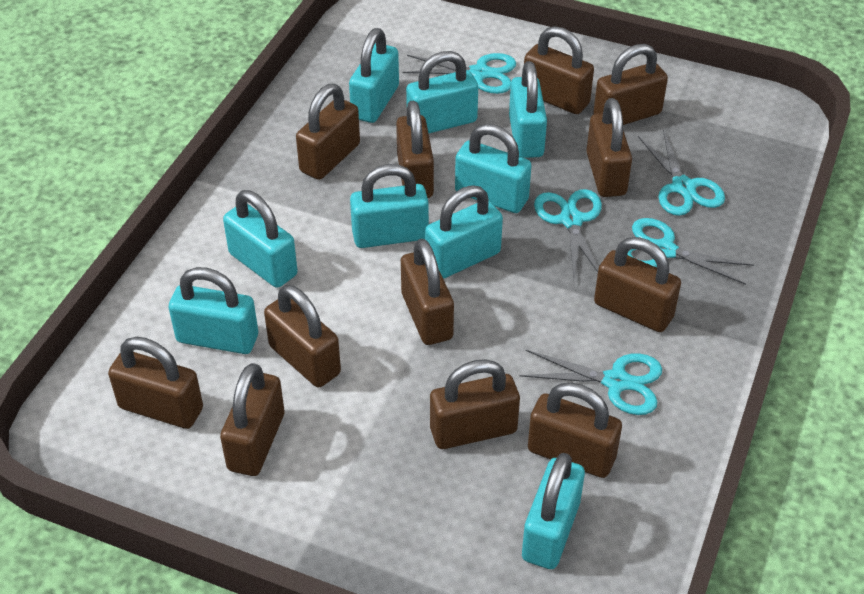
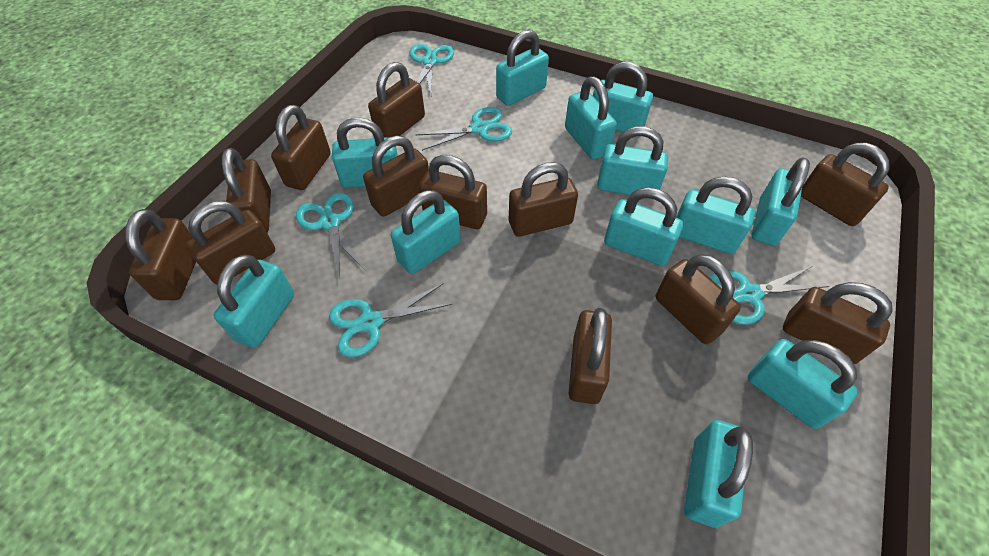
turquoise padlock: 9 -> 12

